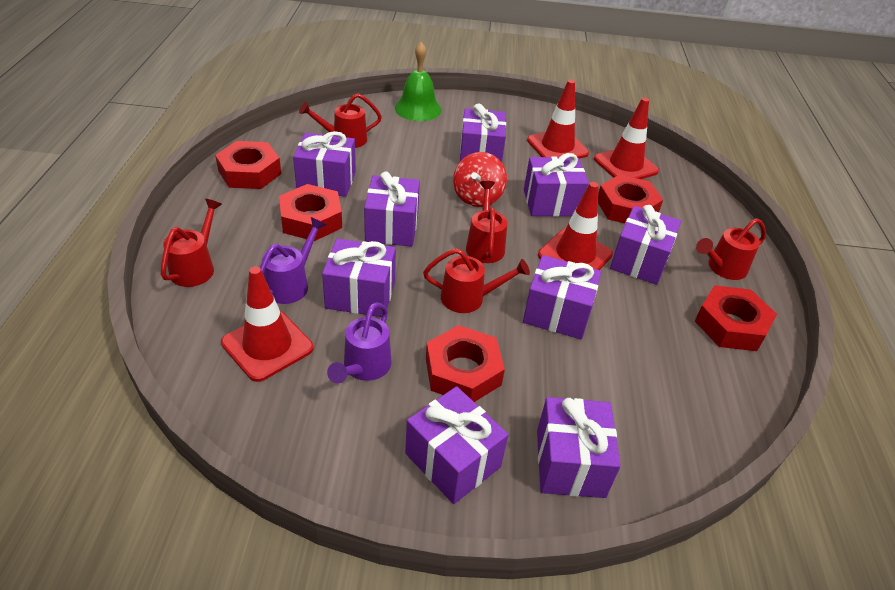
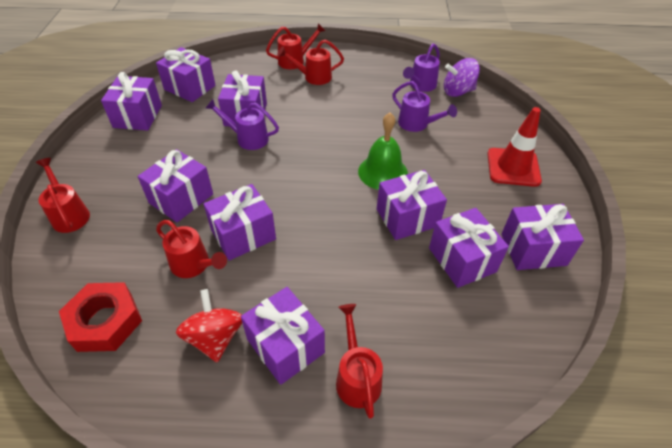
purple spinning top: 0 -> 1
purple watering can: 2 -> 3
red nut: 5 -> 1
red traffic cone: 4 -> 1

